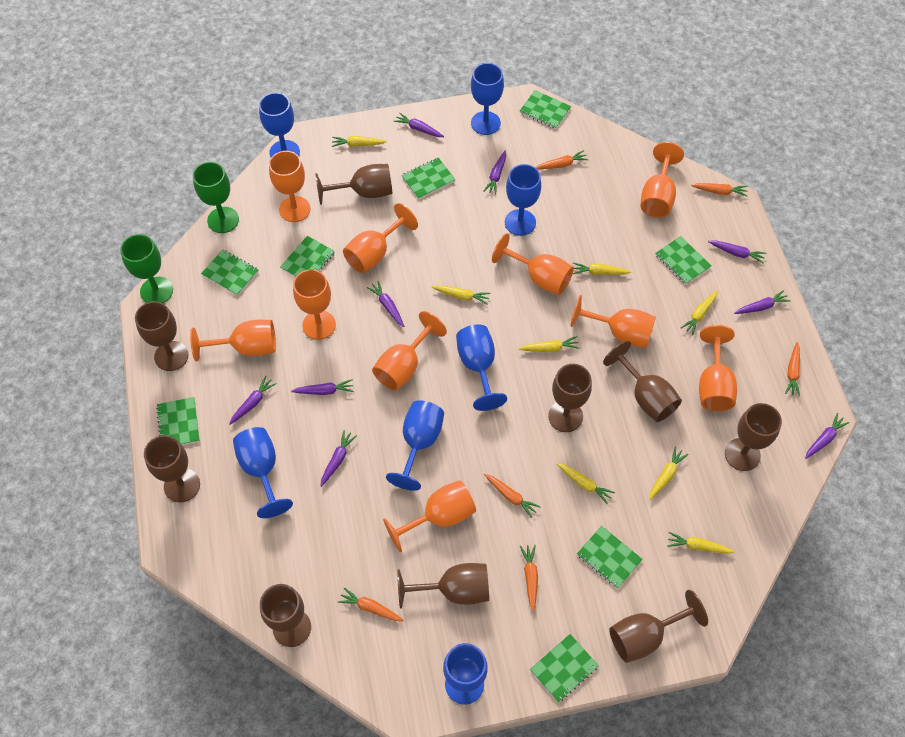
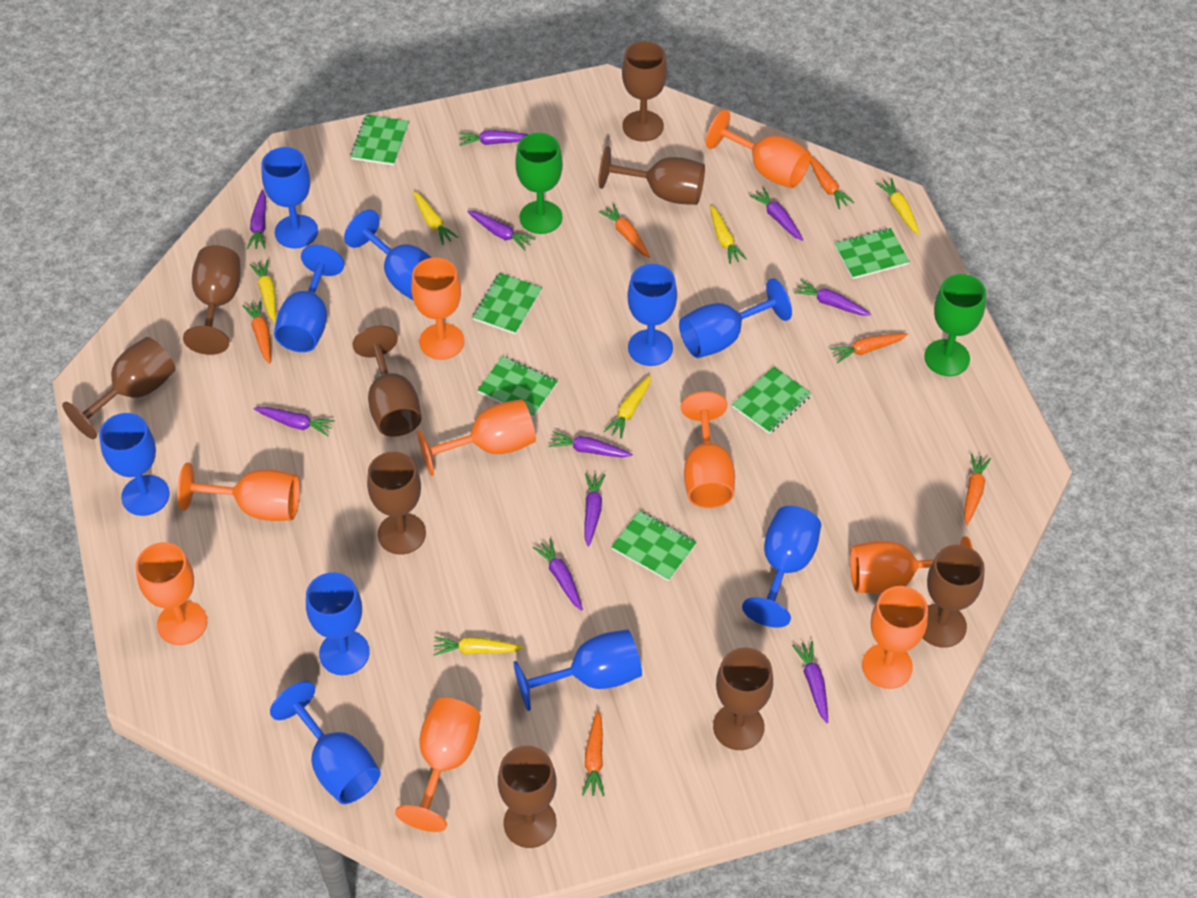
blue goblet: 7 -> 10
green notebook: 8 -> 6
orange goblet: 10 -> 9
purple carrot: 9 -> 10
yellow carrot: 8 -> 6

